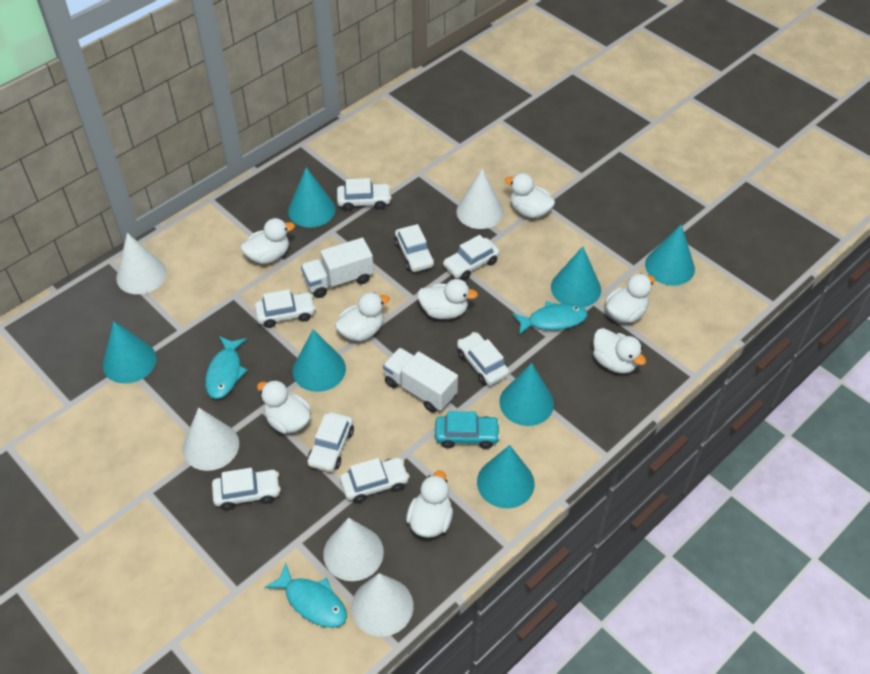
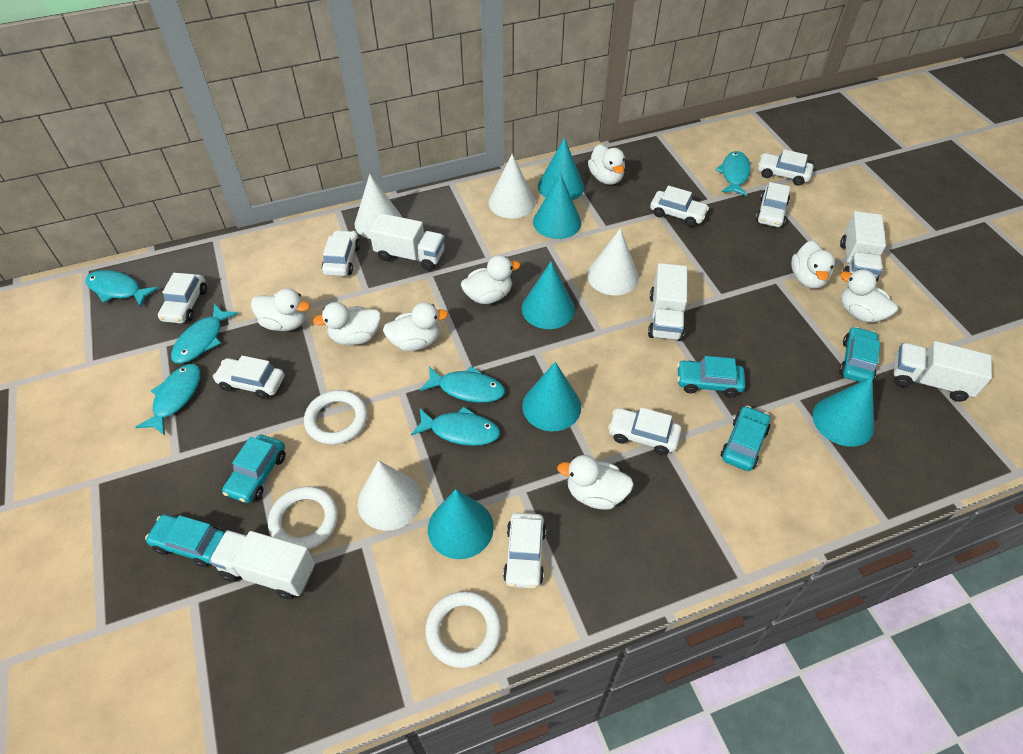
turquoise car: 1 -> 5
turquoise cone: 7 -> 6
turquoise fish: 3 -> 6
white cone: 5 -> 4
white ring: 0 -> 3
white truck: 2 -> 5

